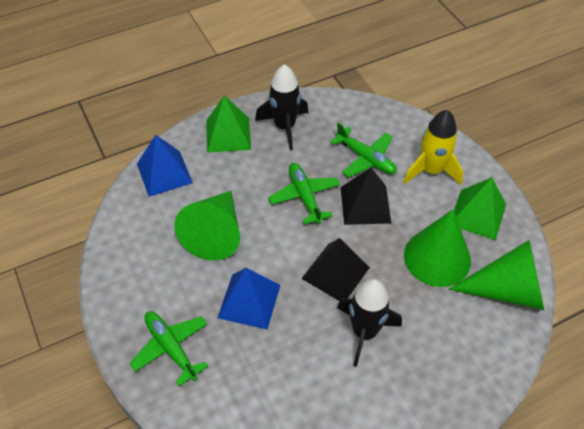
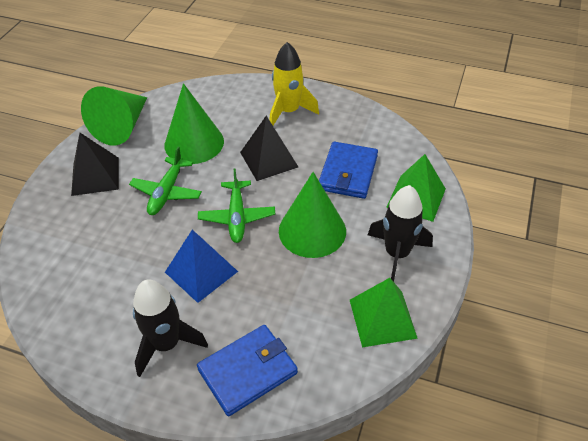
blue pyramid: 2 -> 1
blue wallet: 0 -> 2
green plane: 3 -> 2

